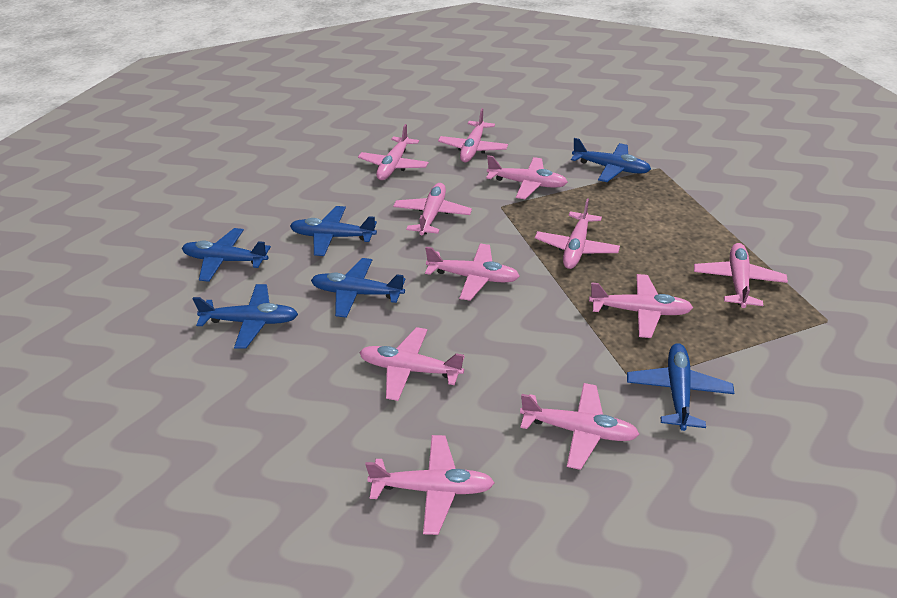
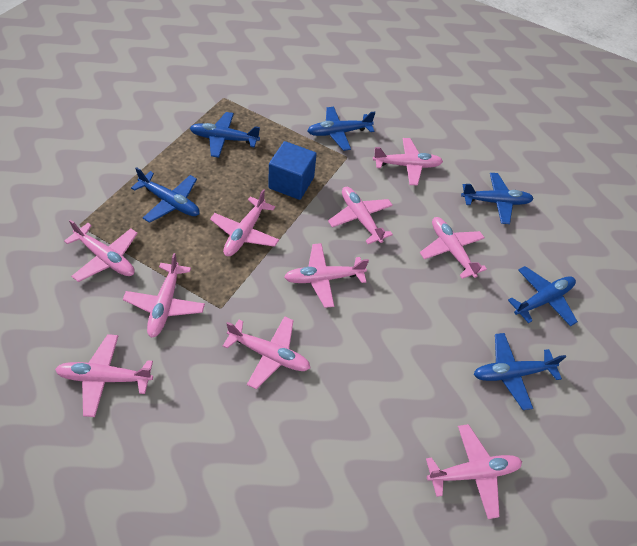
blue cube: 0 -> 1
pink plane: 11 -> 10

